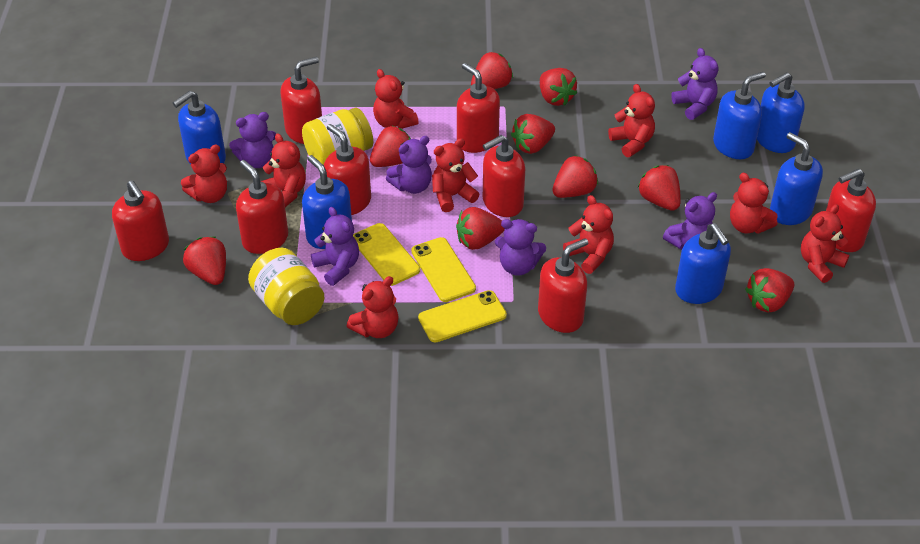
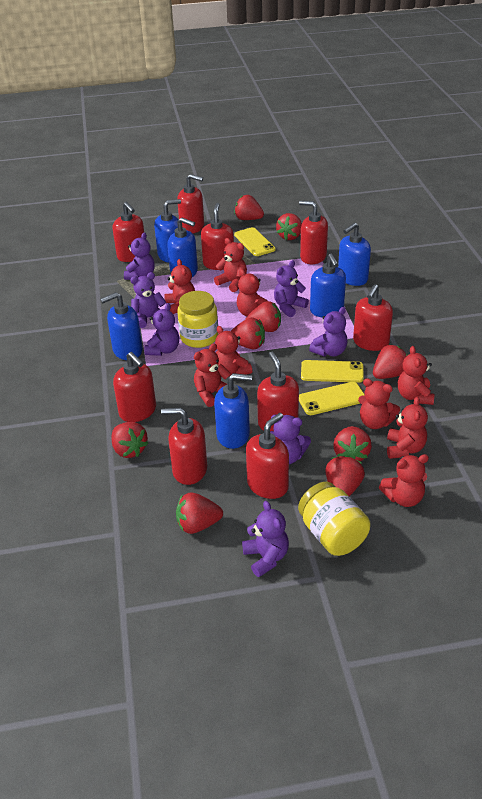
purple teddy bear: 6 -> 7
red soap dispenser: 8 -> 9

